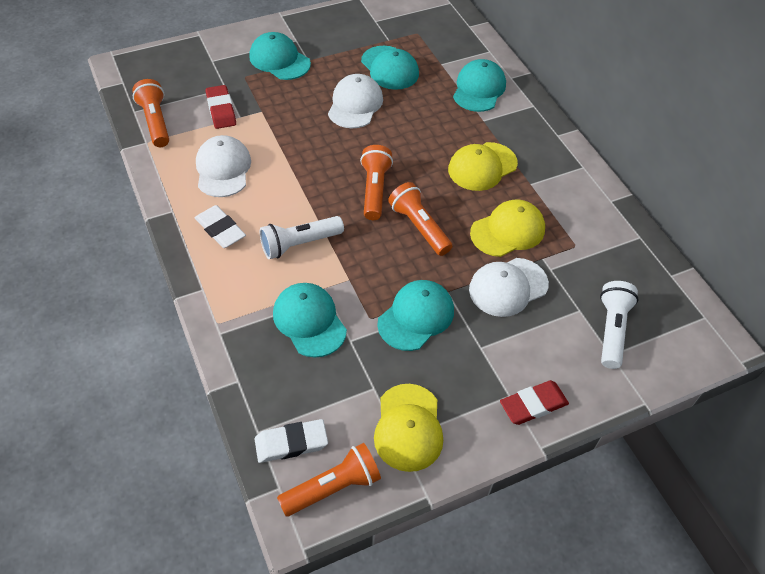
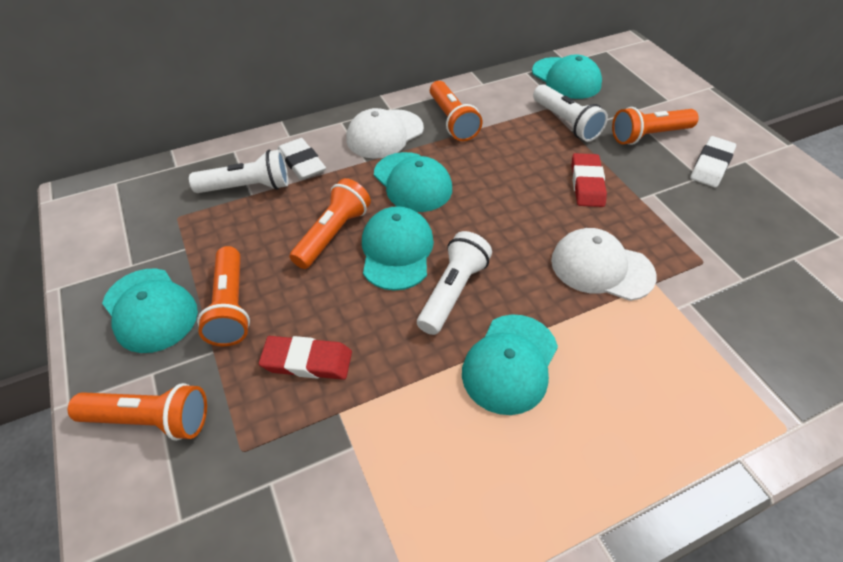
orange flashlight: 4 -> 5
white cap: 3 -> 2
white flashlight: 2 -> 3
yellow cap: 3 -> 0

